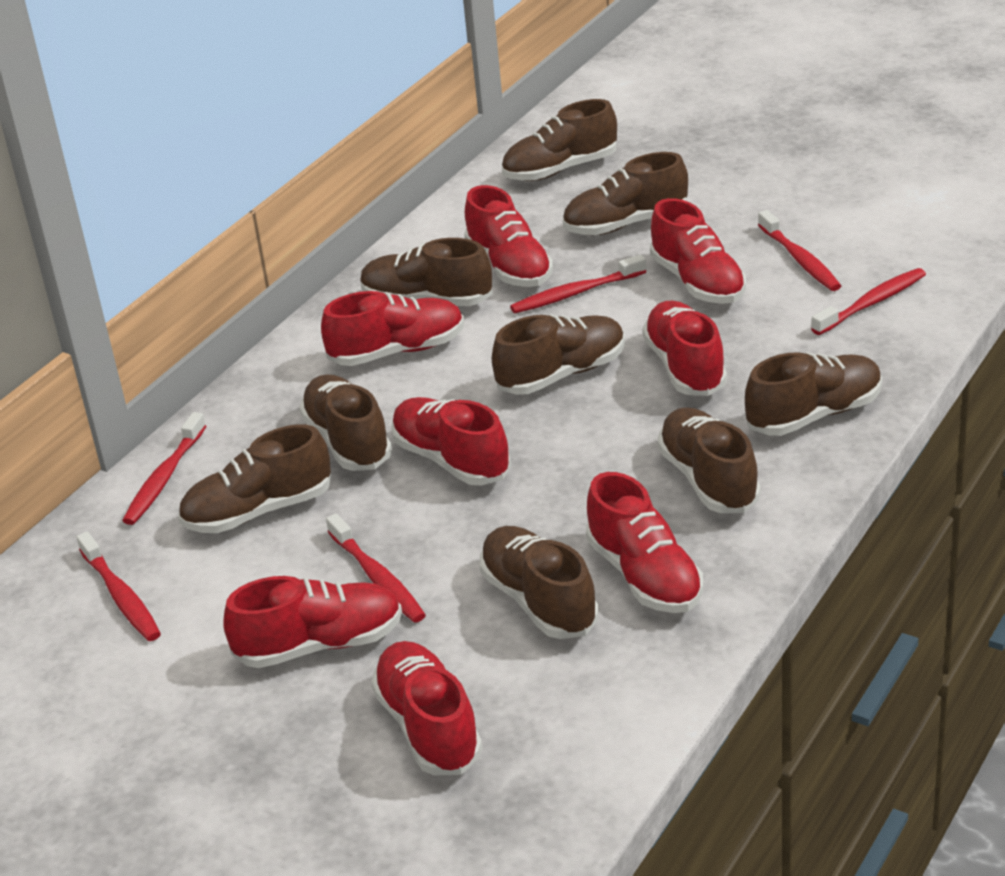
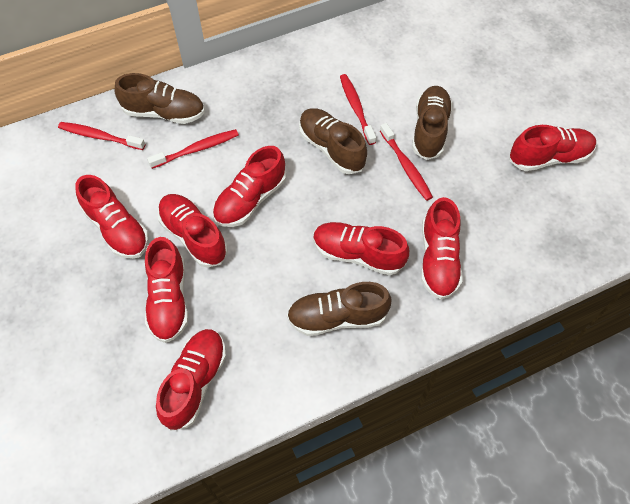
brown shoe: 9 -> 4
red toothbrush: 6 -> 4

